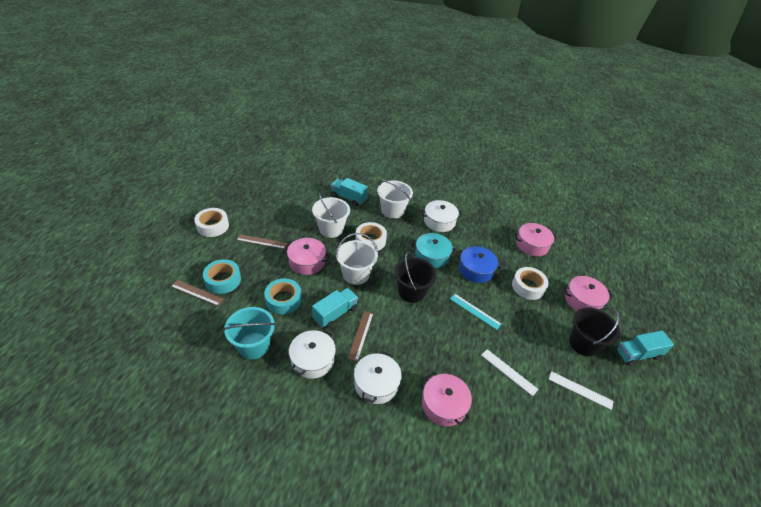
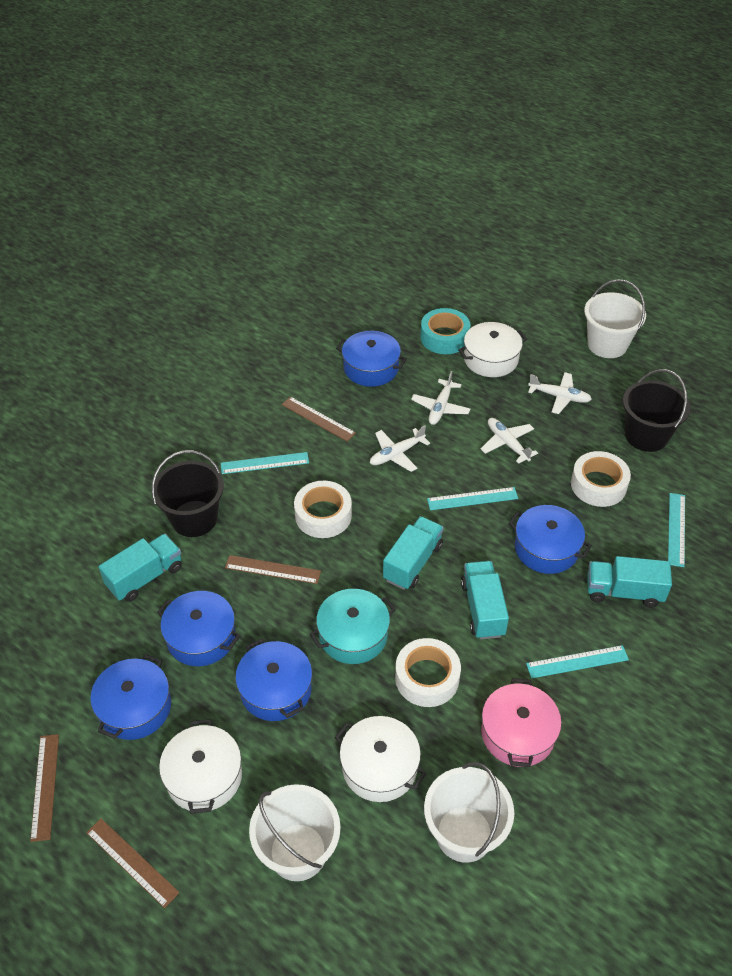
blue pot: 1 -> 5
brown ruler: 3 -> 4
pink pot: 4 -> 1
turquoise bucket: 1 -> 0
turquoise ruler: 1 -> 4
turquoise tape: 2 -> 1
turquoise truck: 3 -> 4
white plane: 0 -> 4
white ruler: 2 -> 0

